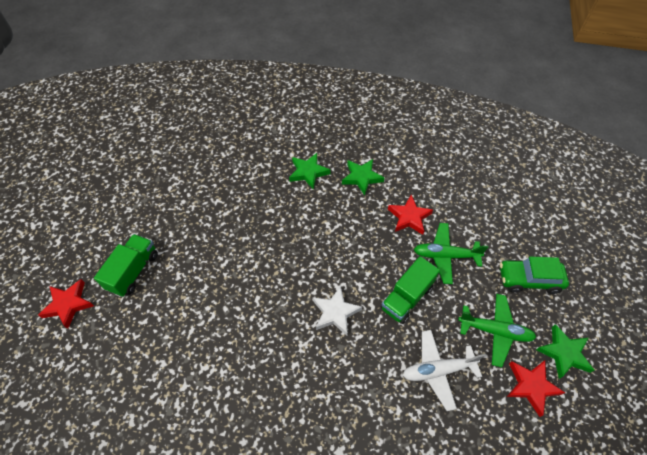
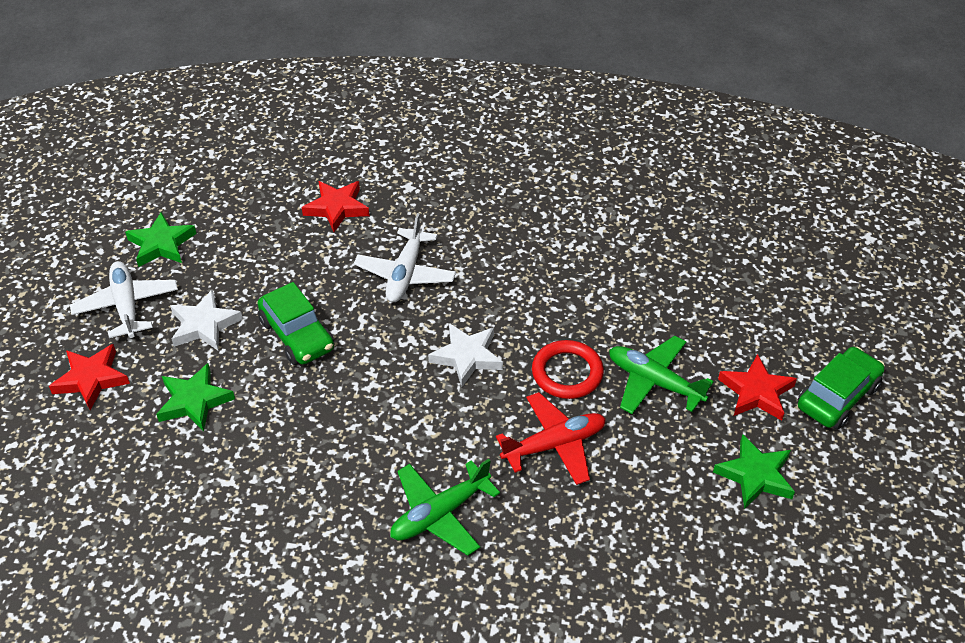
green car: 1 -> 2
green truck: 2 -> 0
red plane: 0 -> 1
red ring: 0 -> 1
white plane: 1 -> 2
white star: 1 -> 2

